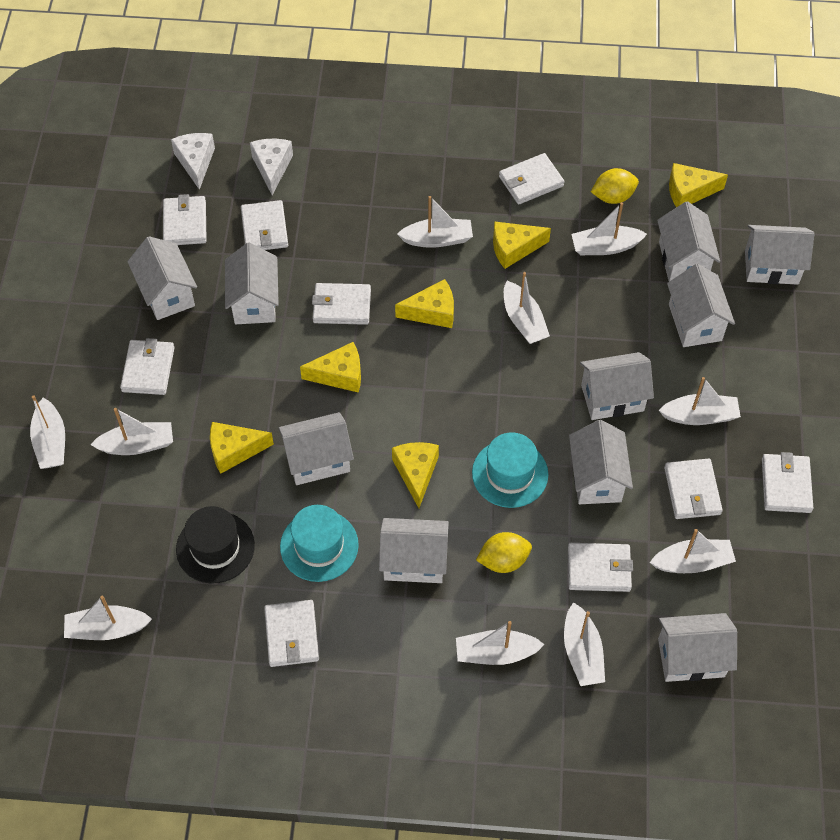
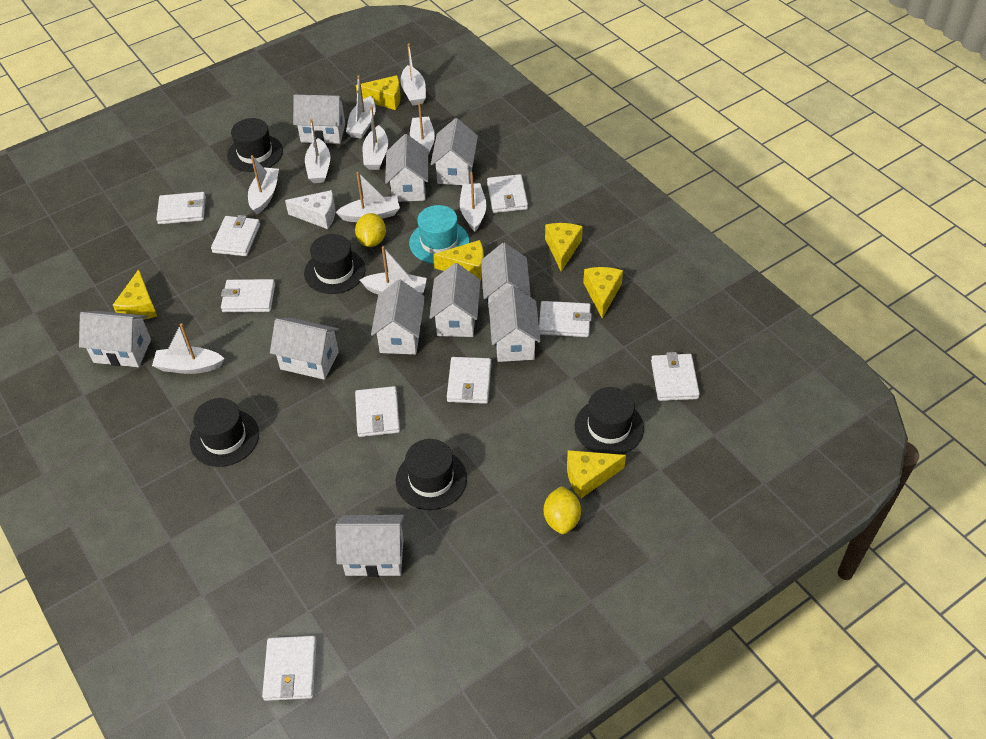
black hat: 1 -> 5
turquoise hat: 2 -> 1
white cheese: 2 -> 1

